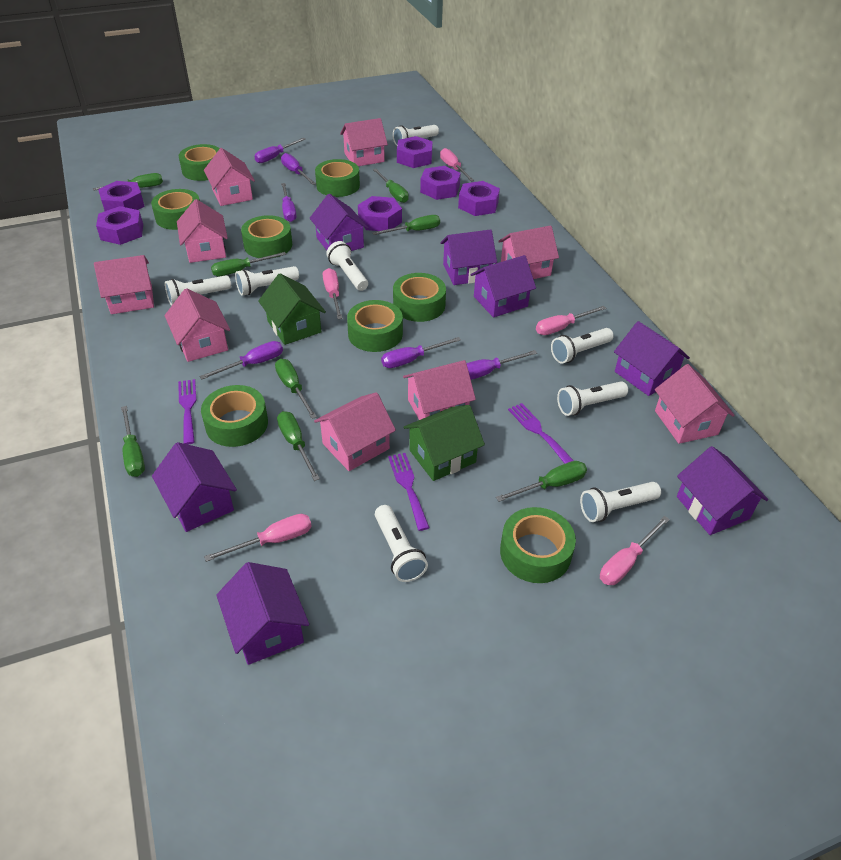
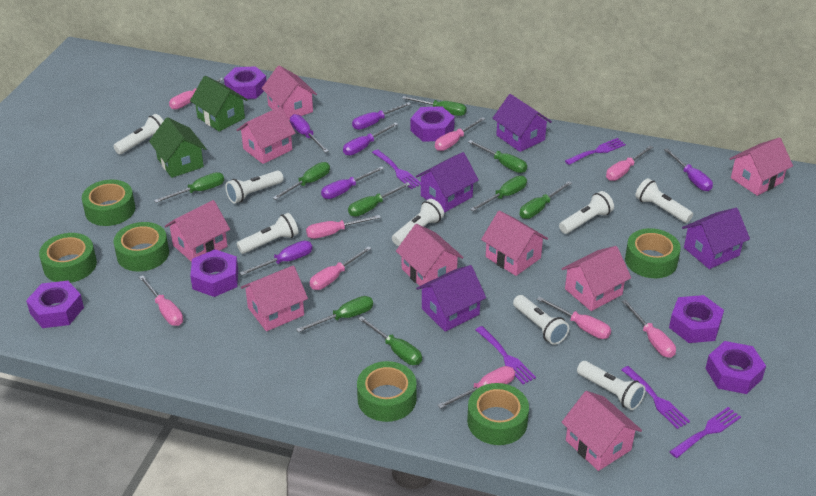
green screwdriver: 8 -> 9
green tape: 8 -> 6
pink screwdriver: 5 -> 9
purple fork: 3 -> 5
purple house: 7 -> 4

